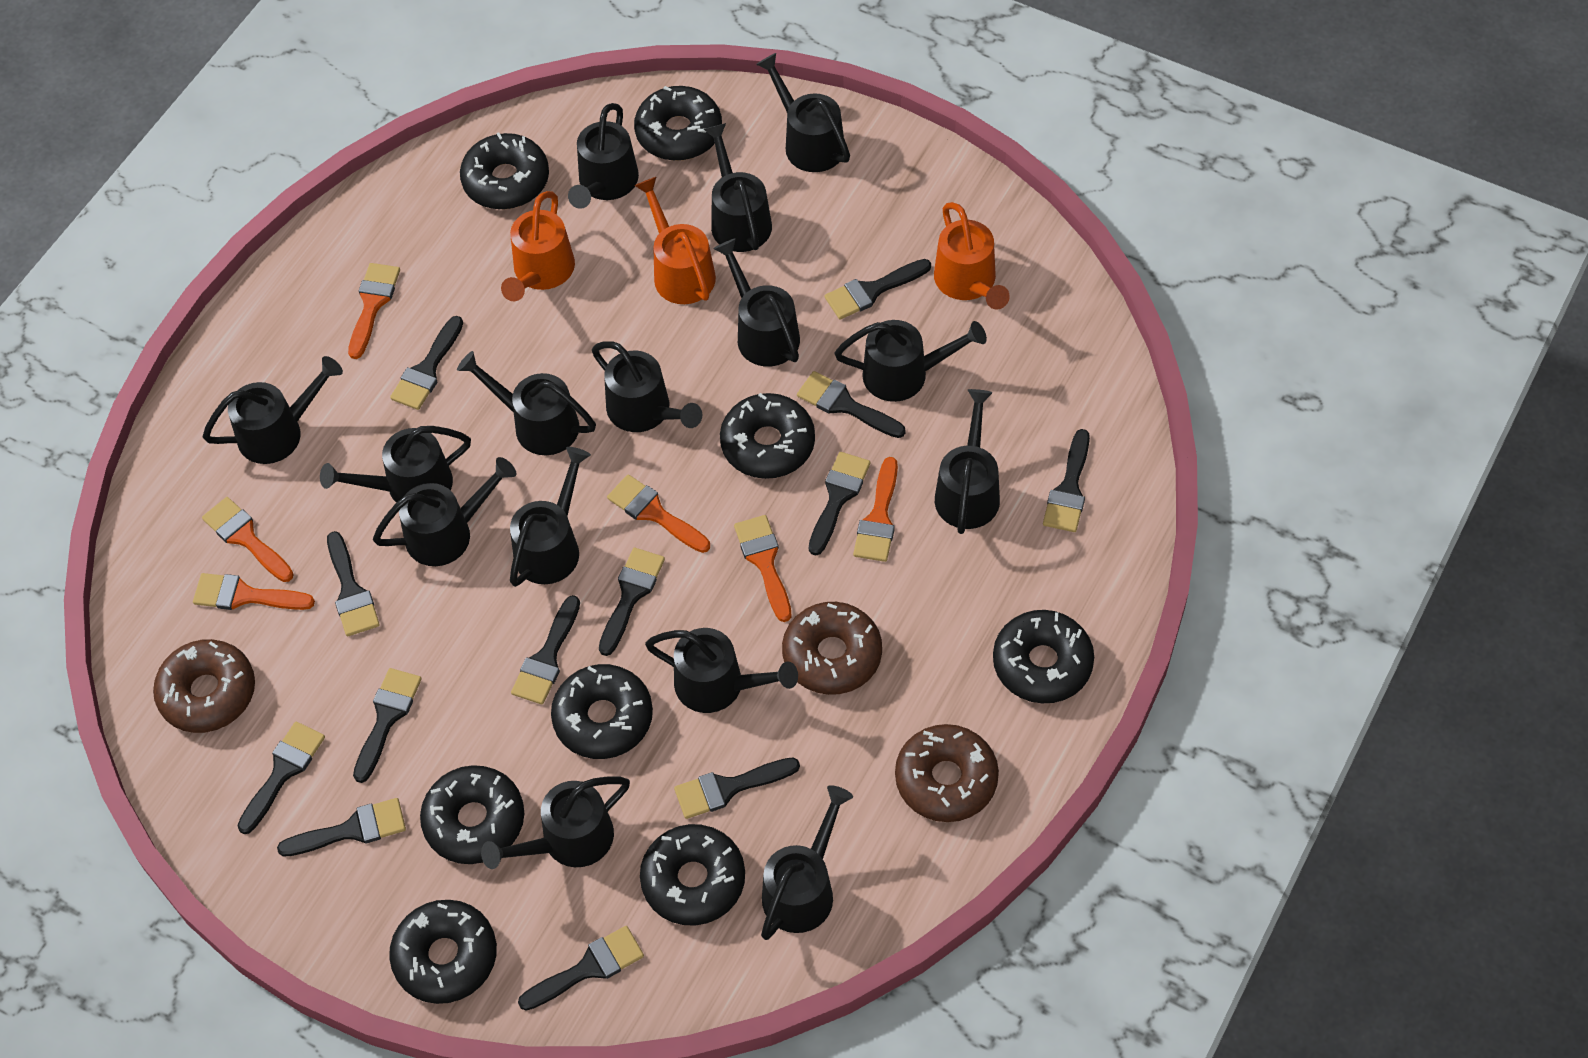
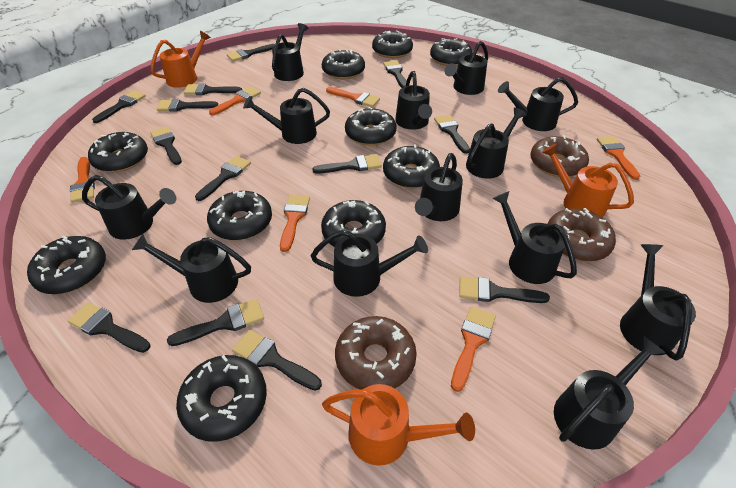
black donut: 8 -> 10
black watering can: 15 -> 13

